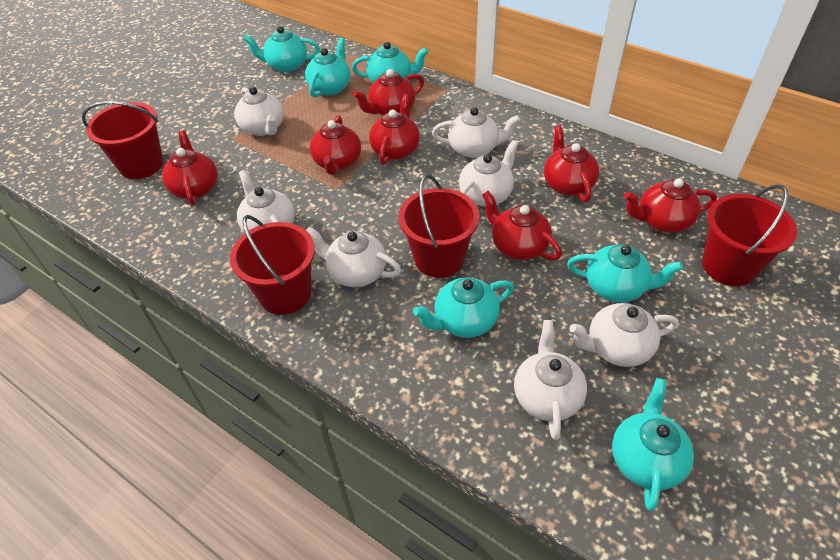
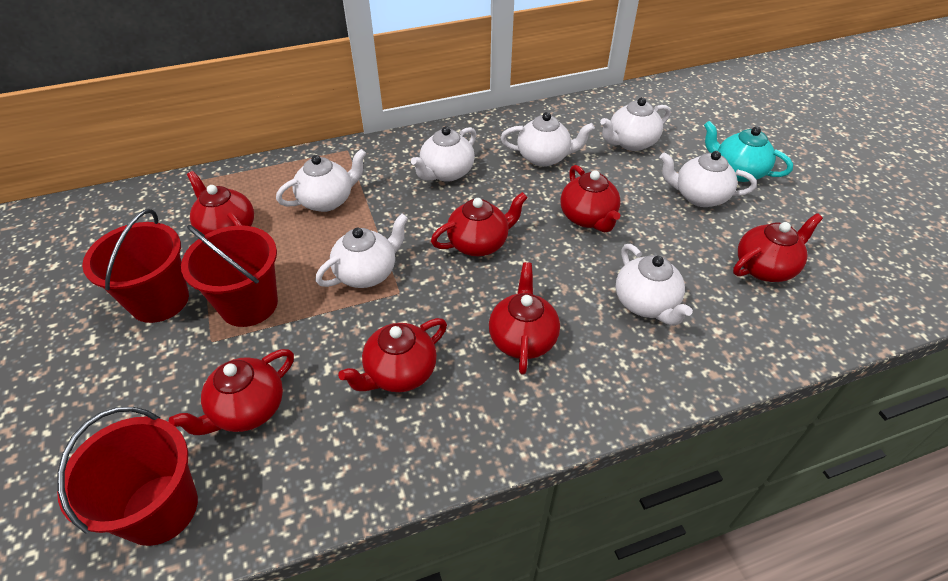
red bucket: 4 -> 3
turquoise teapot: 6 -> 1

